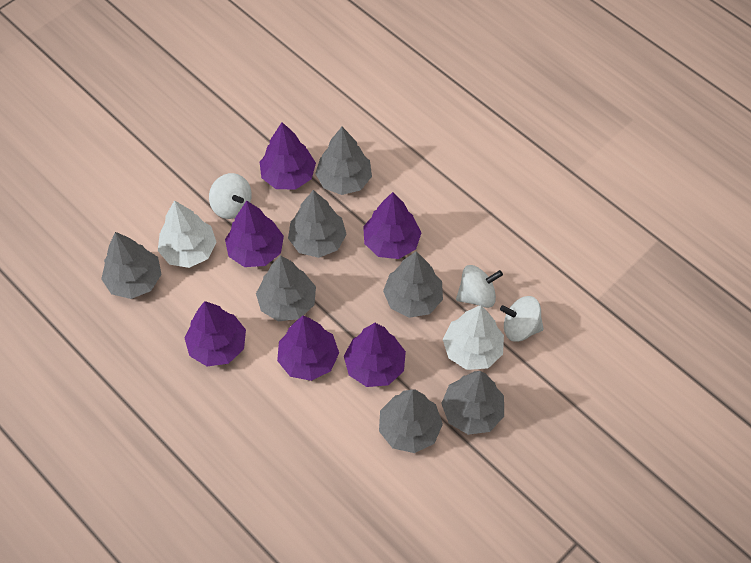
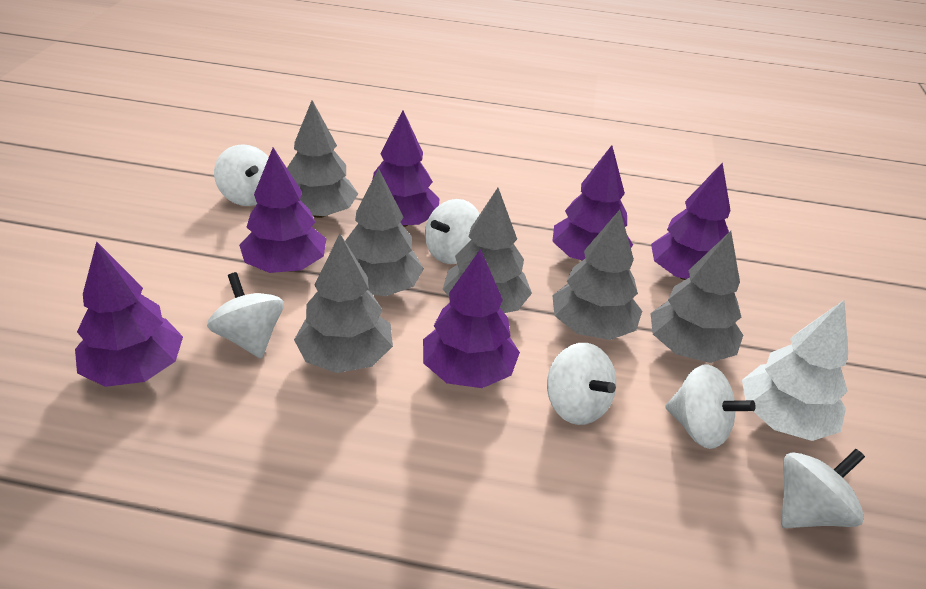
grey tree: 7 -> 6
white spinning top: 3 -> 6
white tree: 2 -> 1

